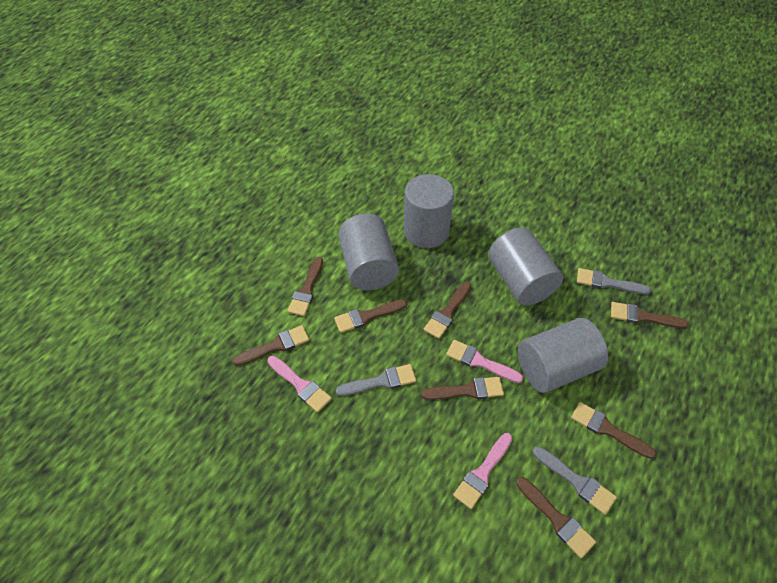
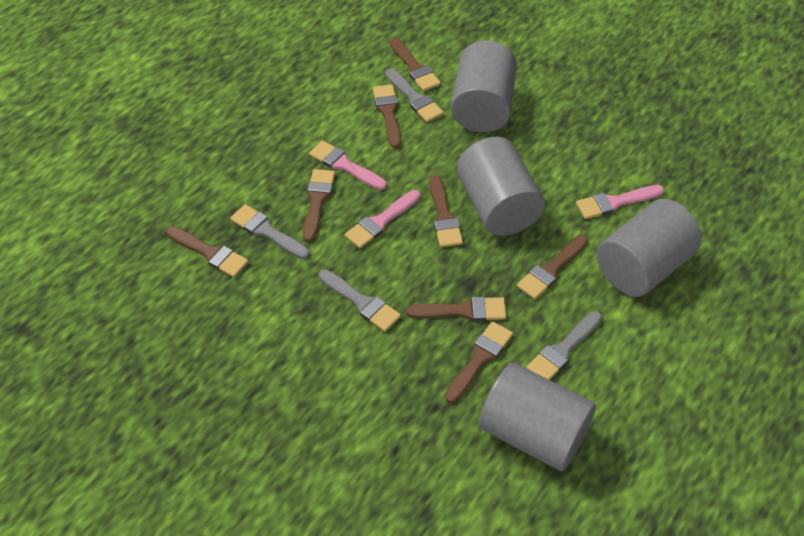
grey brush: 3 -> 4

